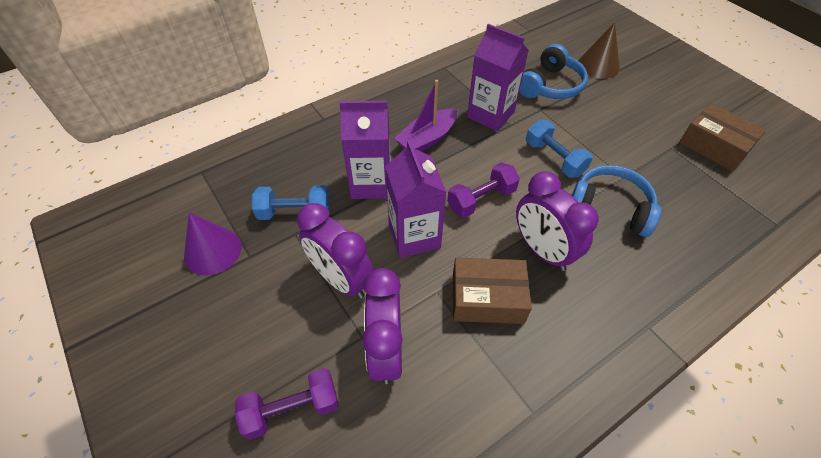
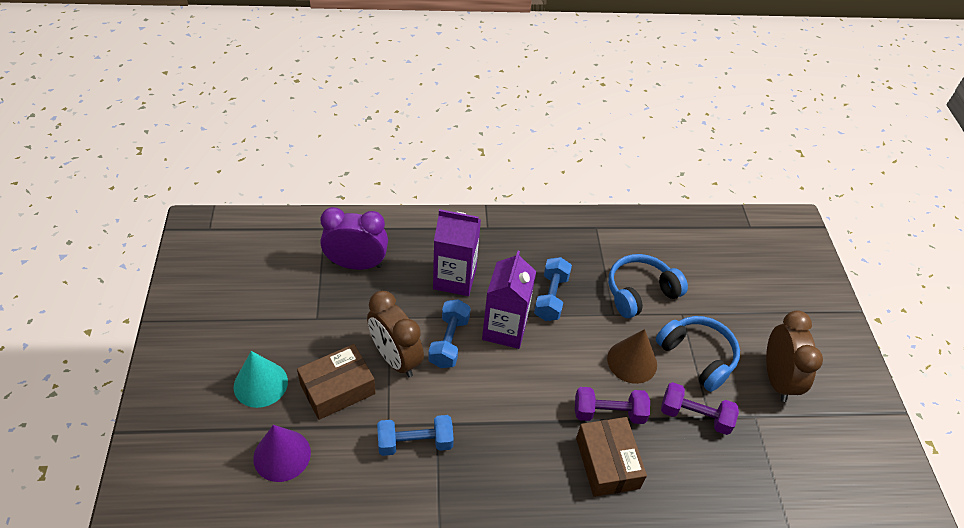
blue dumbbell: 2 -> 3
brown clock: 0 -> 2
purple boat: 1 -> 0
purple carton: 3 -> 2
purple clock: 3 -> 1
turquoise cone: 0 -> 1

